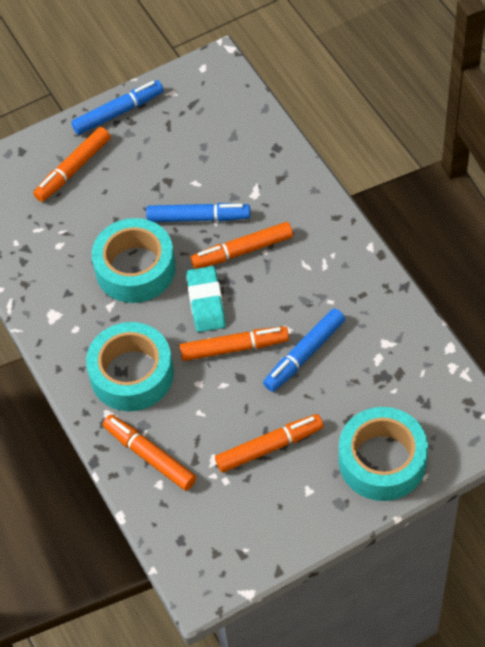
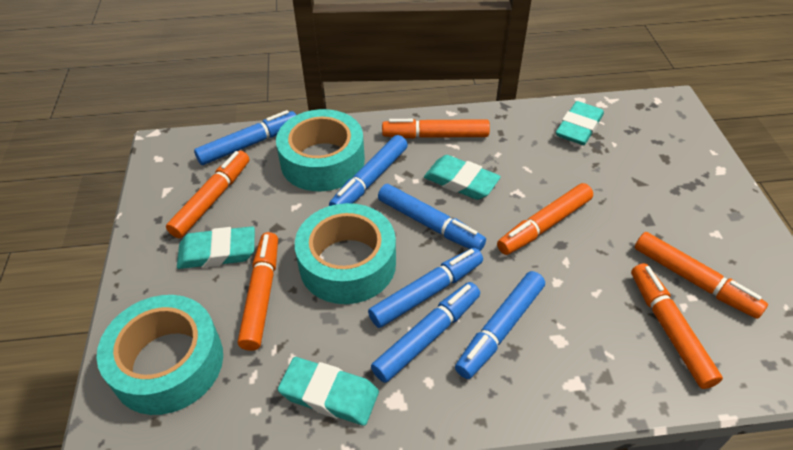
blue marker: 3 -> 6
orange marker: 5 -> 6
turquoise eraser: 1 -> 4

